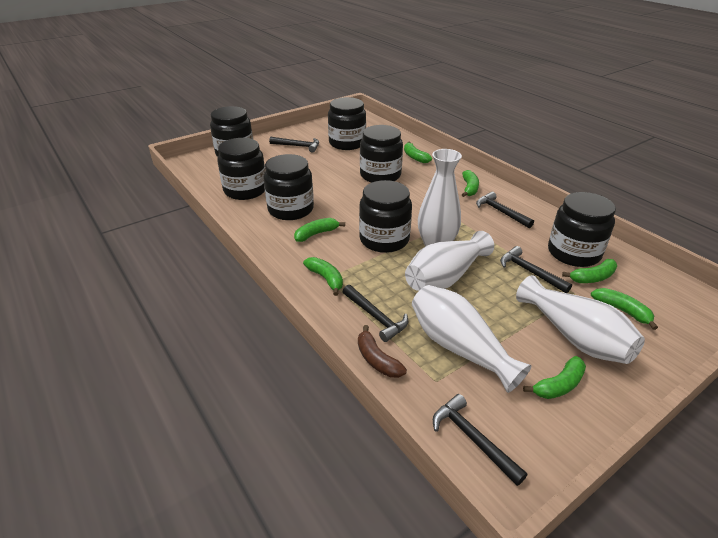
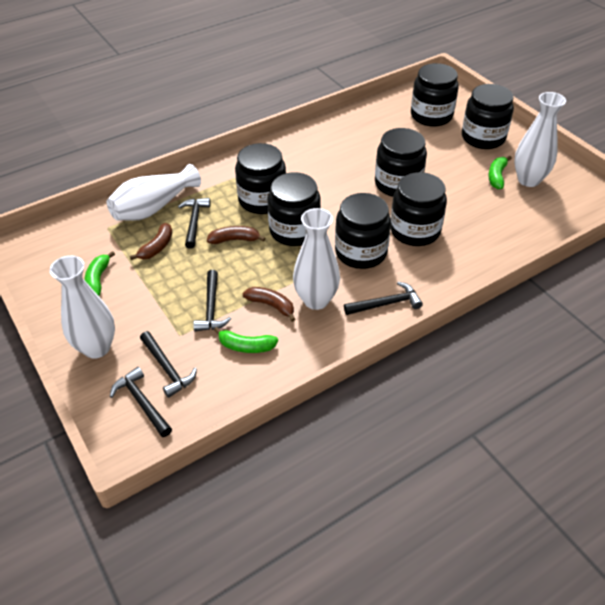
brown banana: 1 -> 3
green banana: 7 -> 3

